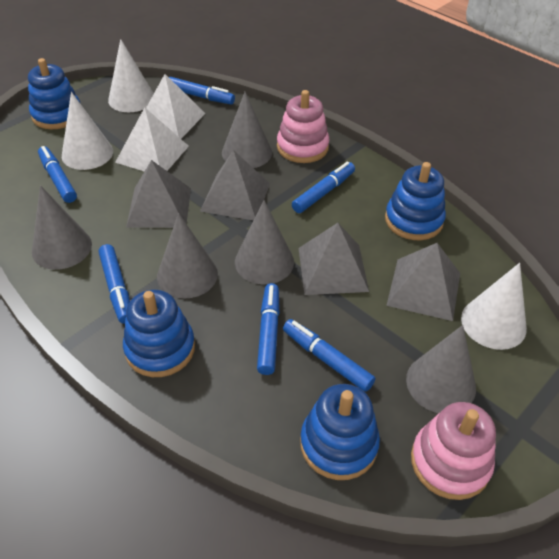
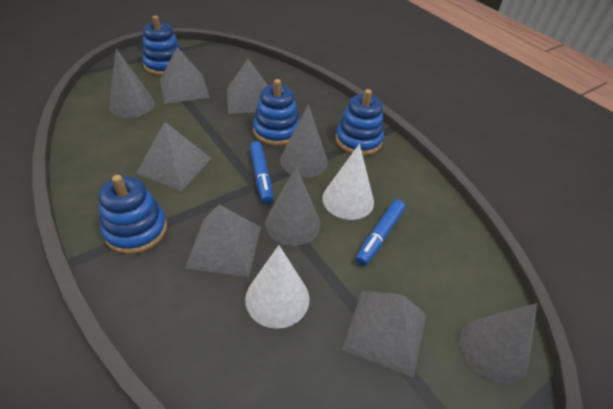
blue marker: 6 -> 2
grey cone: 5 -> 4
grey pyramid: 4 -> 5
pink stacking toy: 2 -> 0
white cone: 3 -> 2
white pyramid: 2 -> 0

